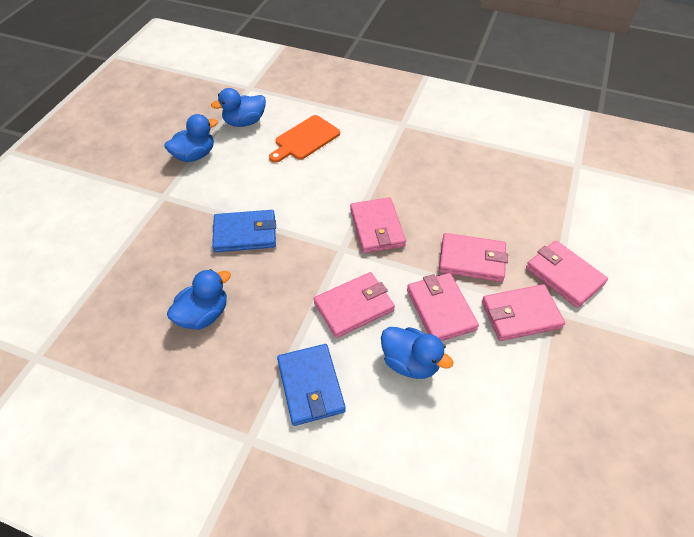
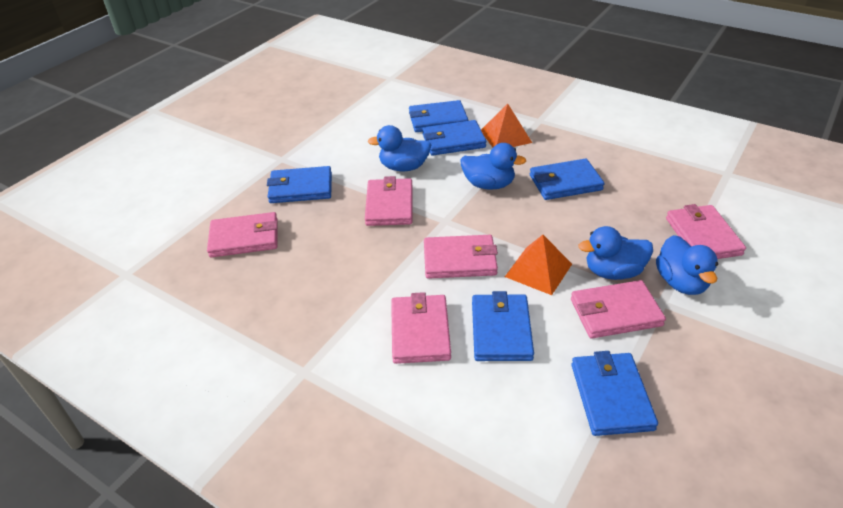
blue wallet: 2 -> 6
orange cutting board: 1 -> 0
orange pyramid: 0 -> 2

